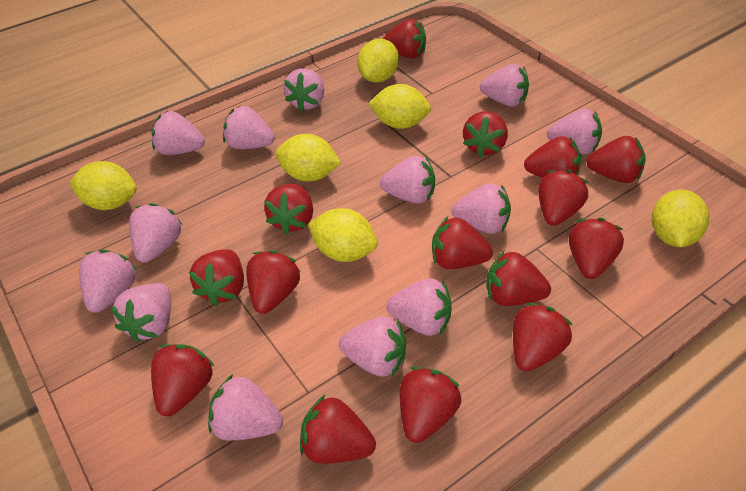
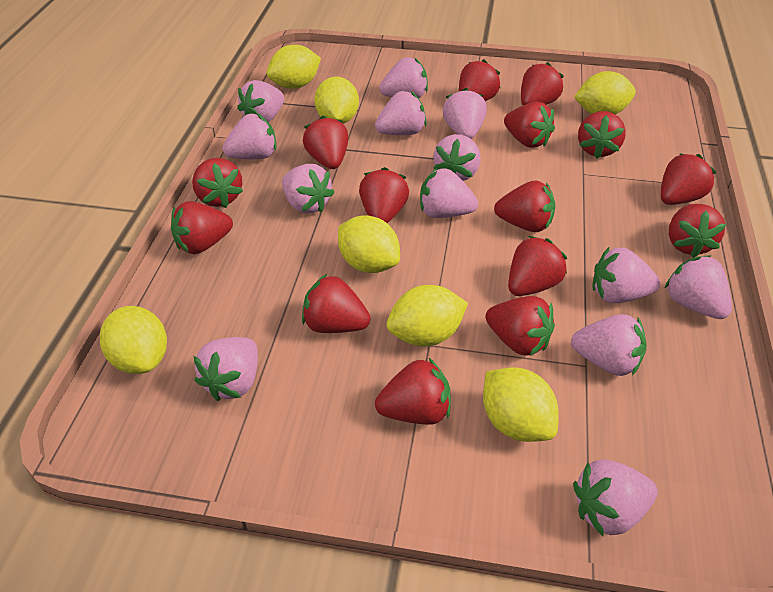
yellow lemon: 6 -> 7

